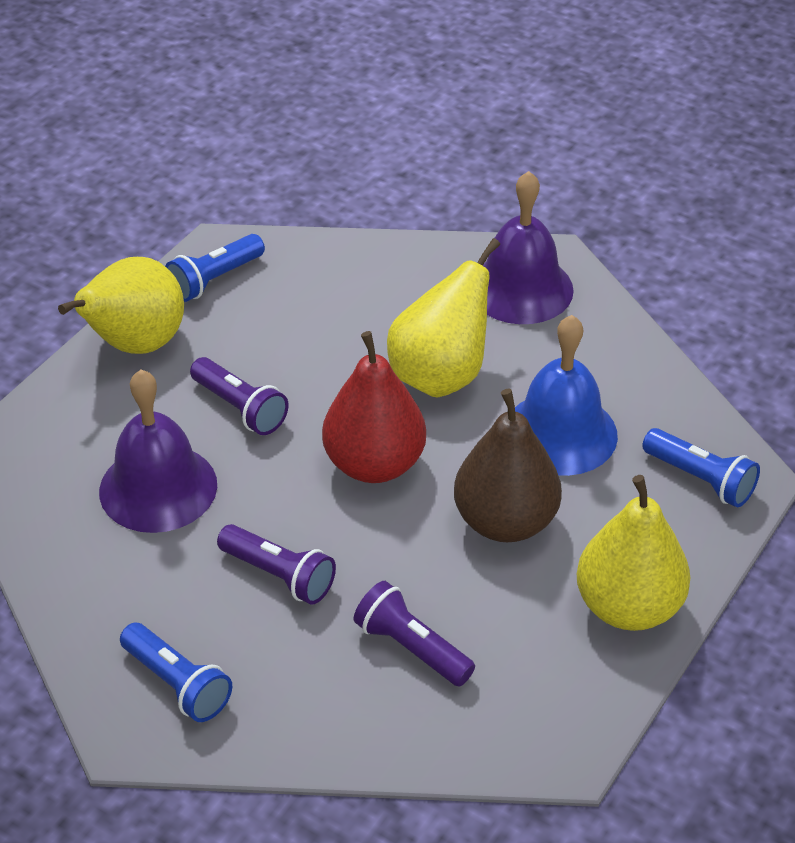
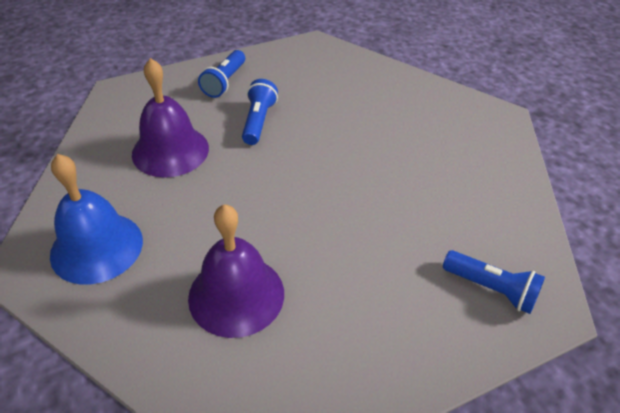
brown pear: 1 -> 0
purple flashlight: 3 -> 0
red pear: 1 -> 0
yellow pear: 3 -> 0

